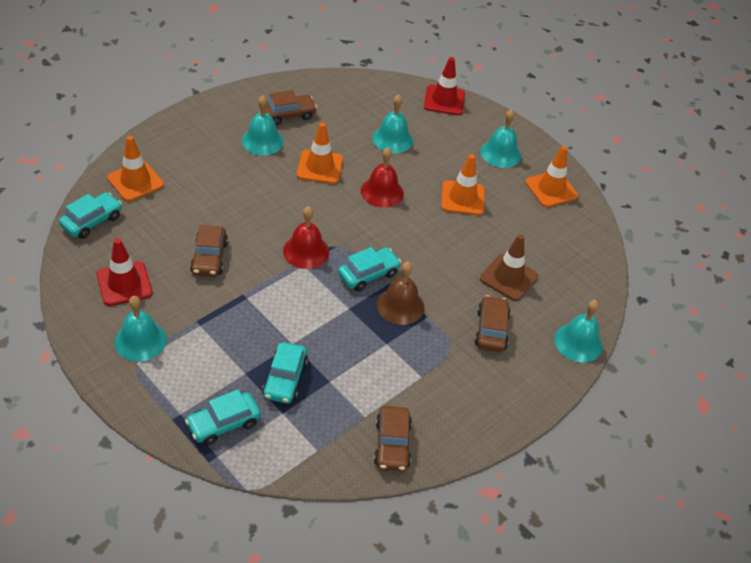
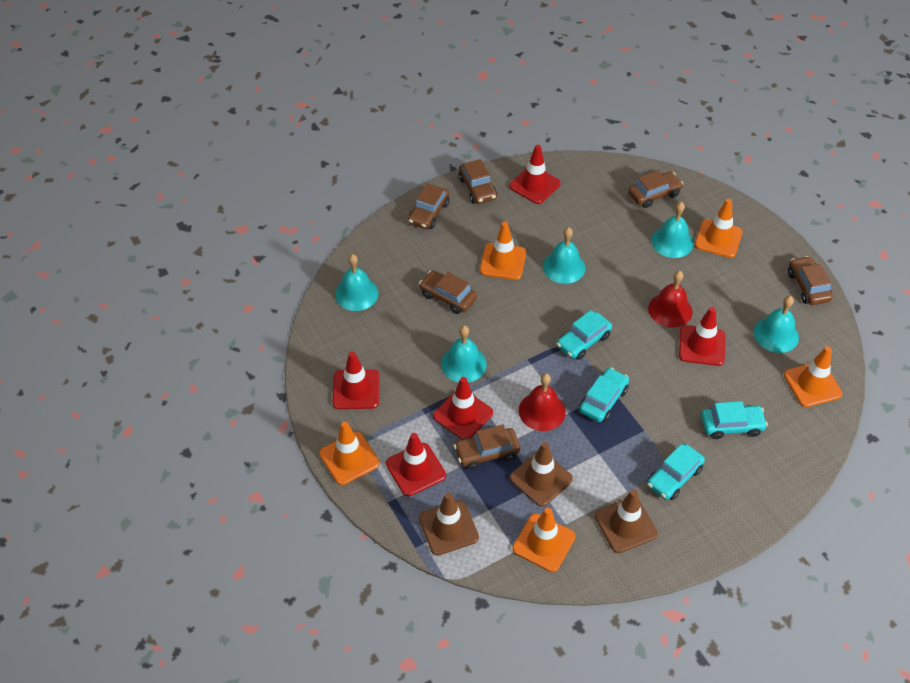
brown bell: 1 -> 0
brown car: 4 -> 6
brown traffic cone: 1 -> 3
orange traffic cone: 4 -> 5
red traffic cone: 2 -> 5

